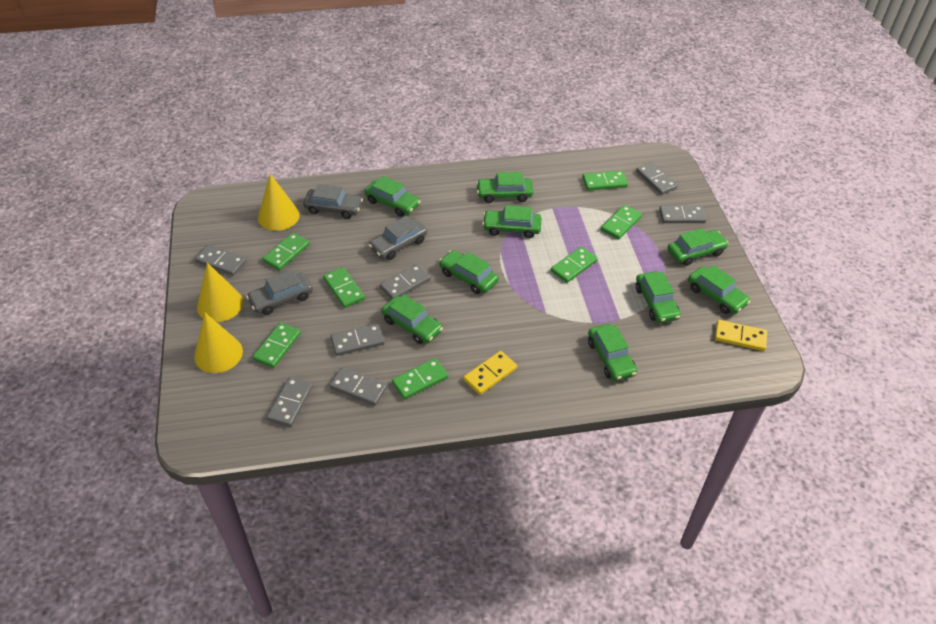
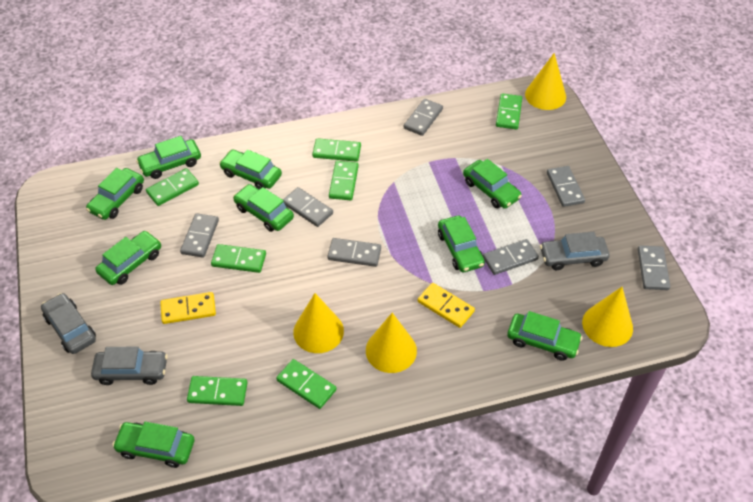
yellow cone: 3 -> 4

